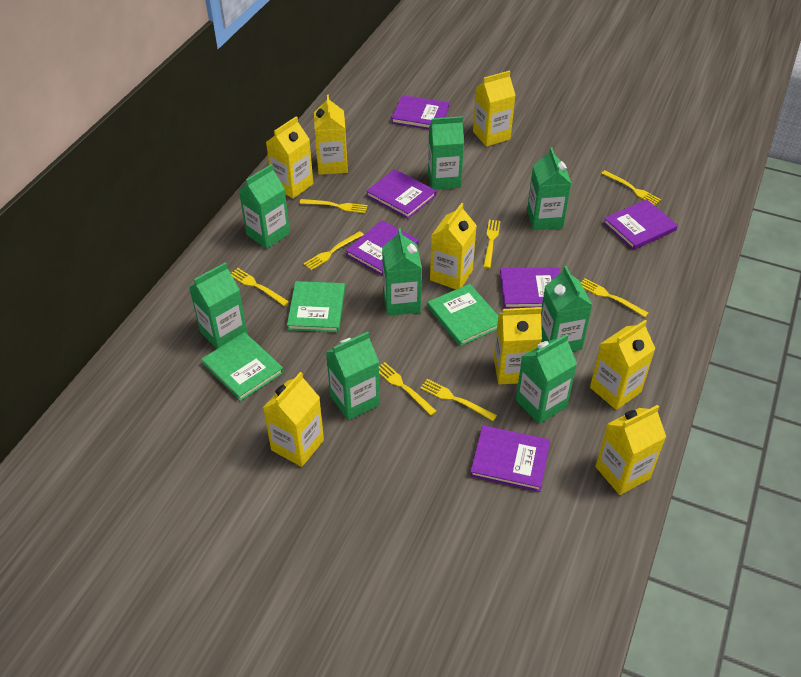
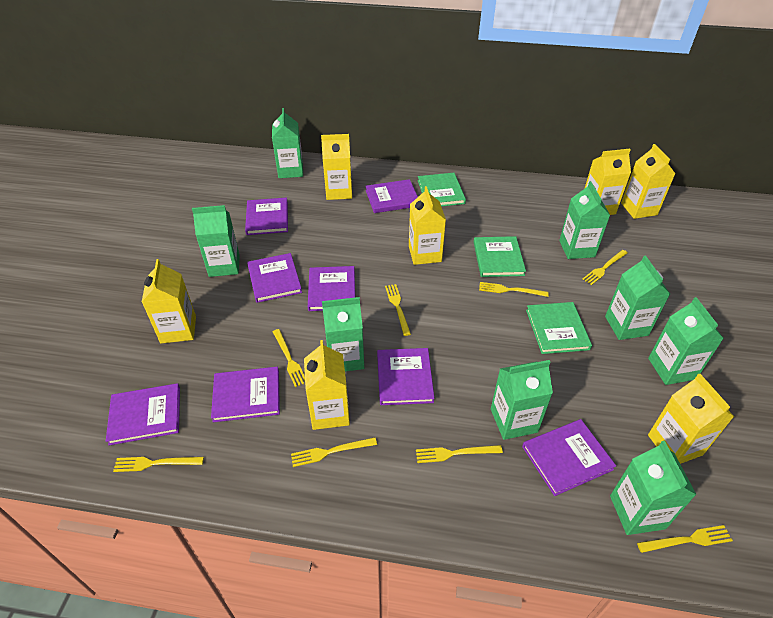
purple book: 6 -> 8
yellow carton: 8 -> 7

